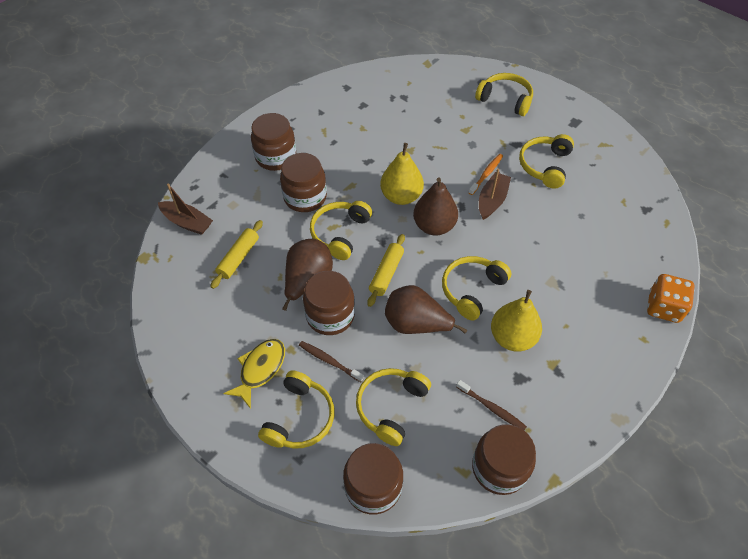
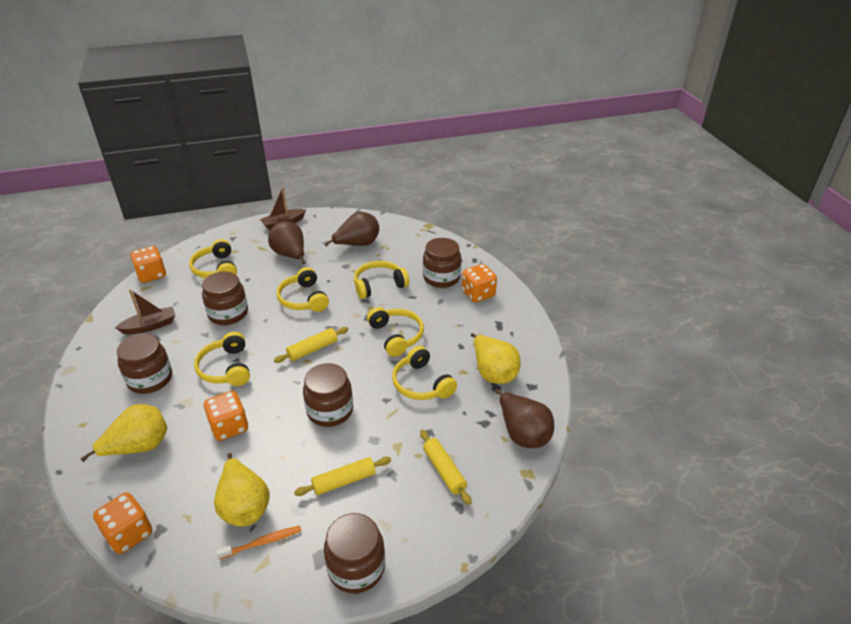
brown toothbrush: 2 -> 0
orange dice: 1 -> 4
yellow fish: 1 -> 0
yellow pear: 2 -> 3
yellow rolling pin: 2 -> 3

